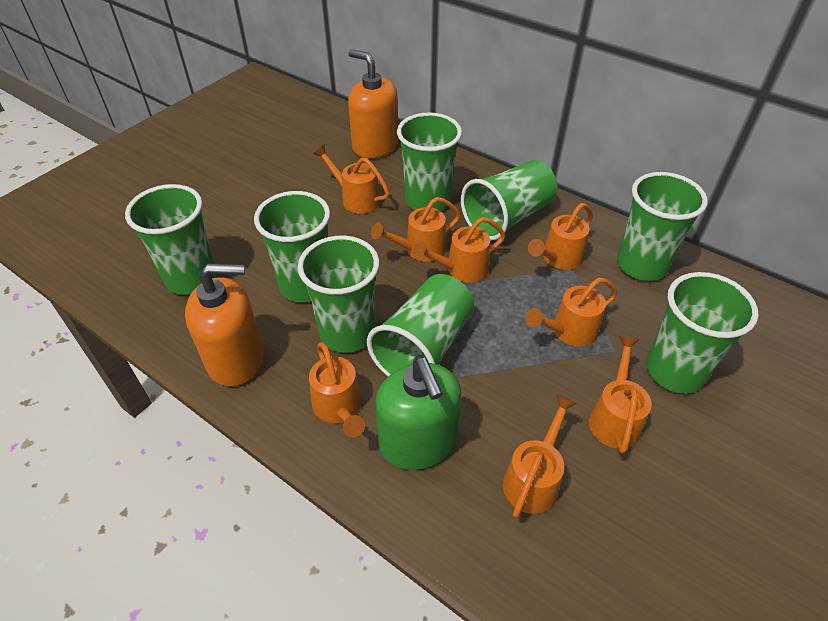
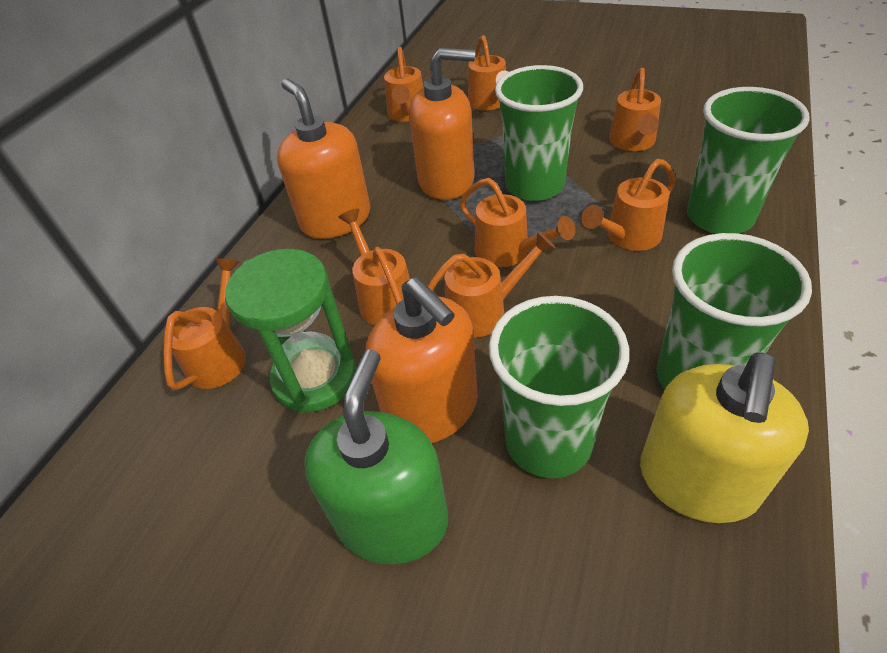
green cup: 8 -> 4
green hourglass: 0 -> 1
orange soap dispenser: 2 -> 3
yellow soap dispenser: 0 -> 1

